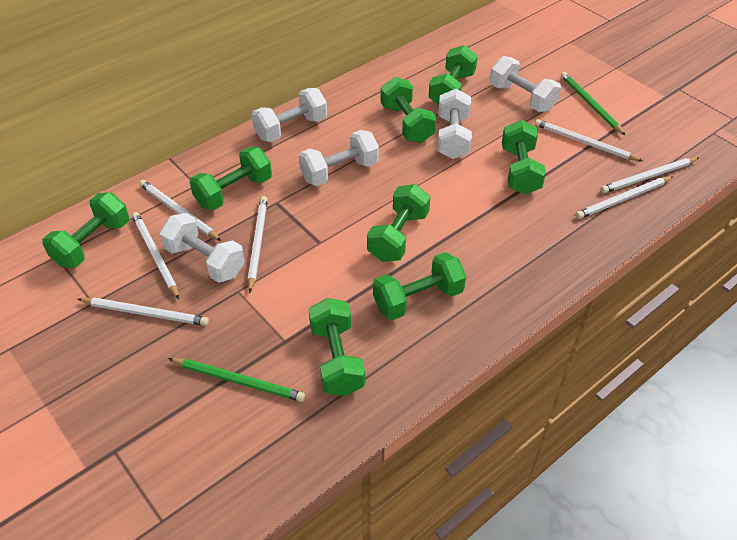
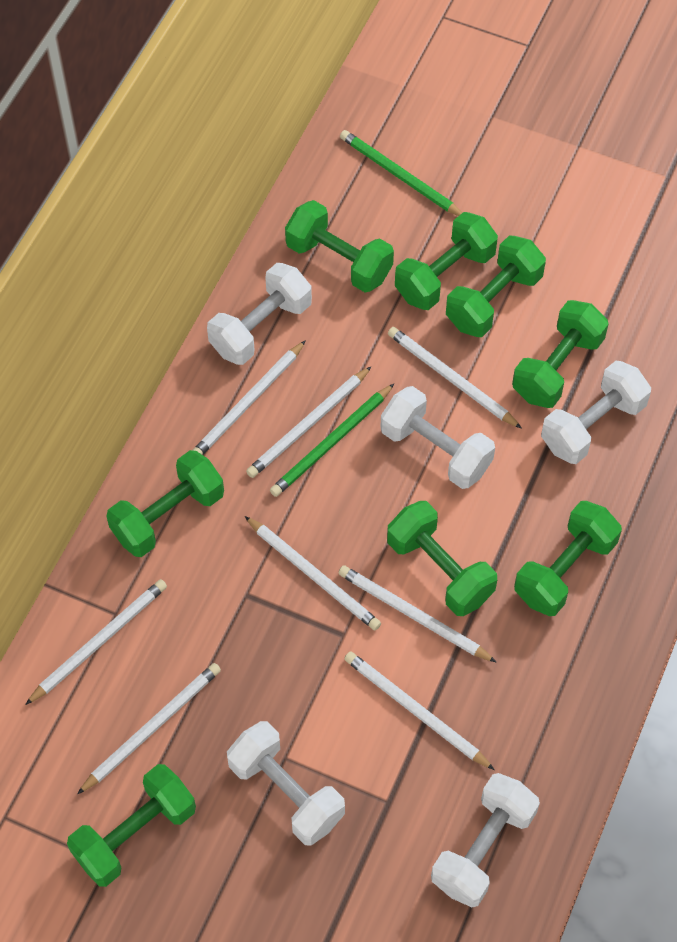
white pencil: 7 -> 8

